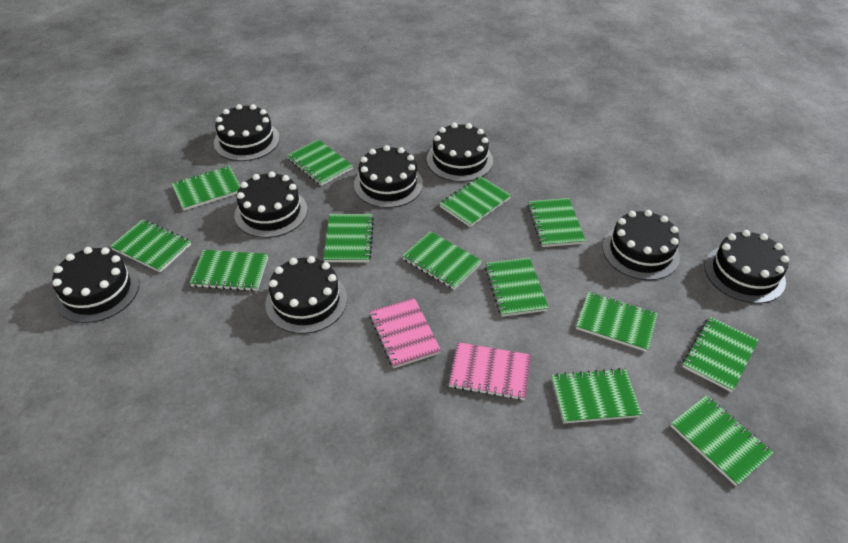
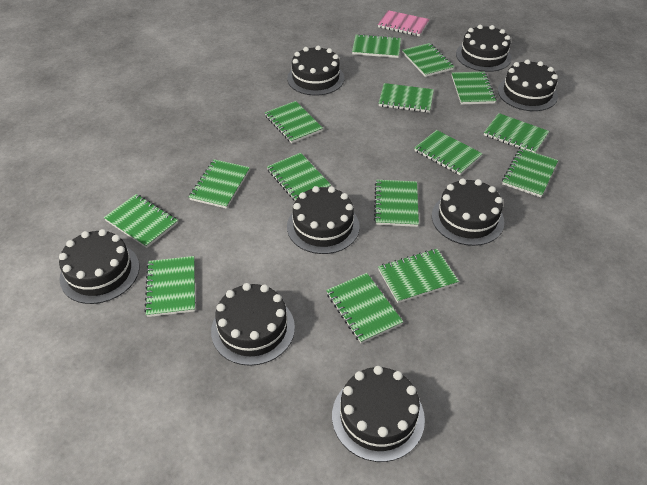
green notebook: 13 -> 15
pink notebook: 2 -> 1

